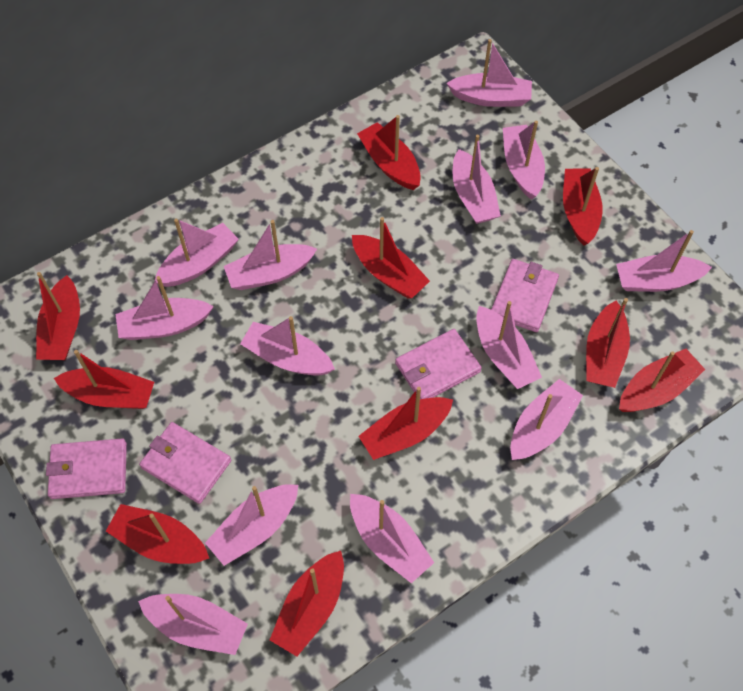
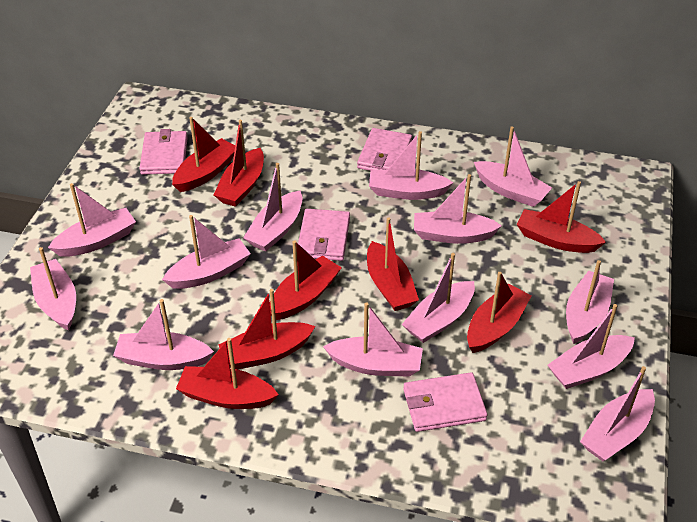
red boat: 10 -> 8

